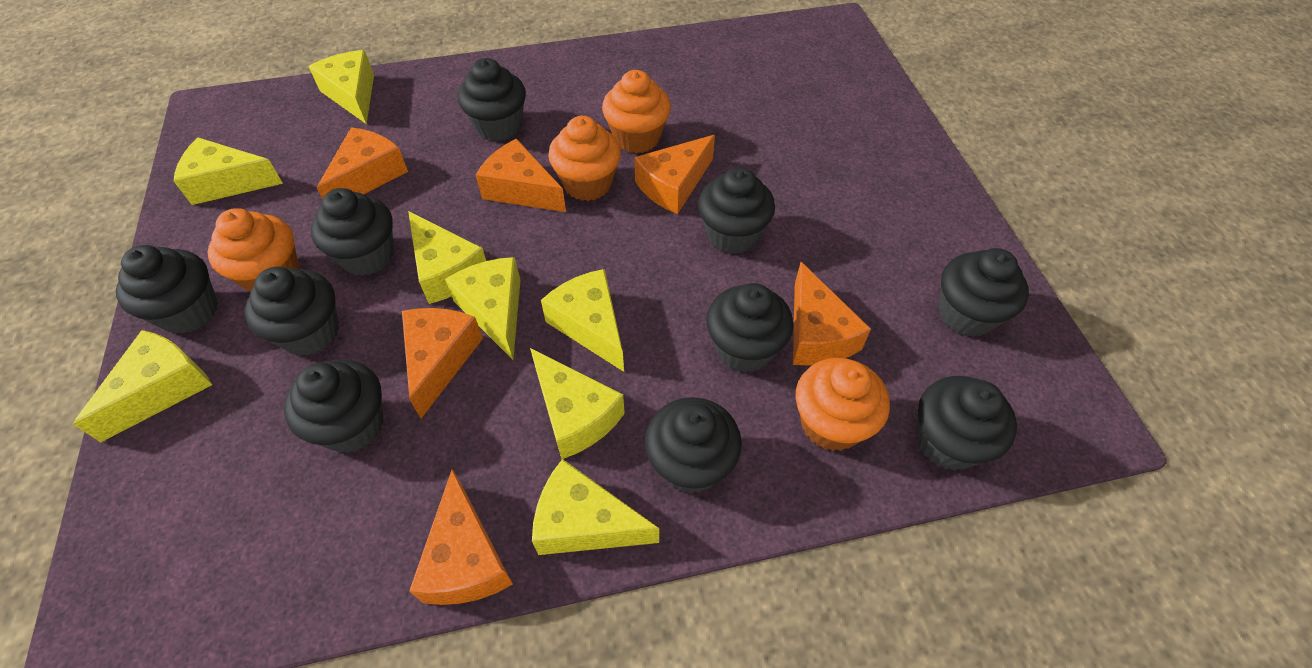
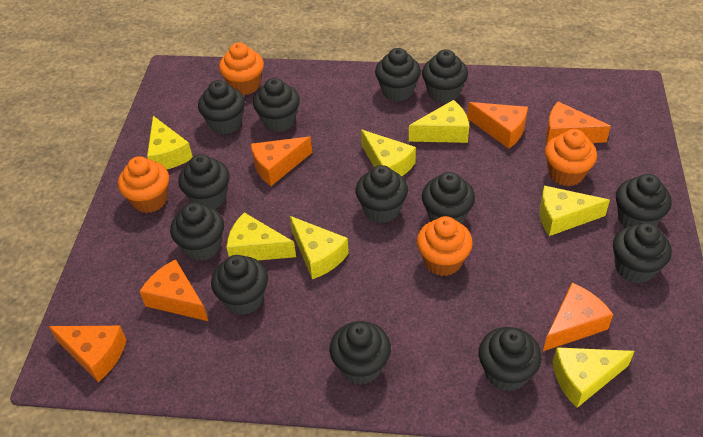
black cupcake: 10 -> 13
yellow cheese: 8 -> 7

